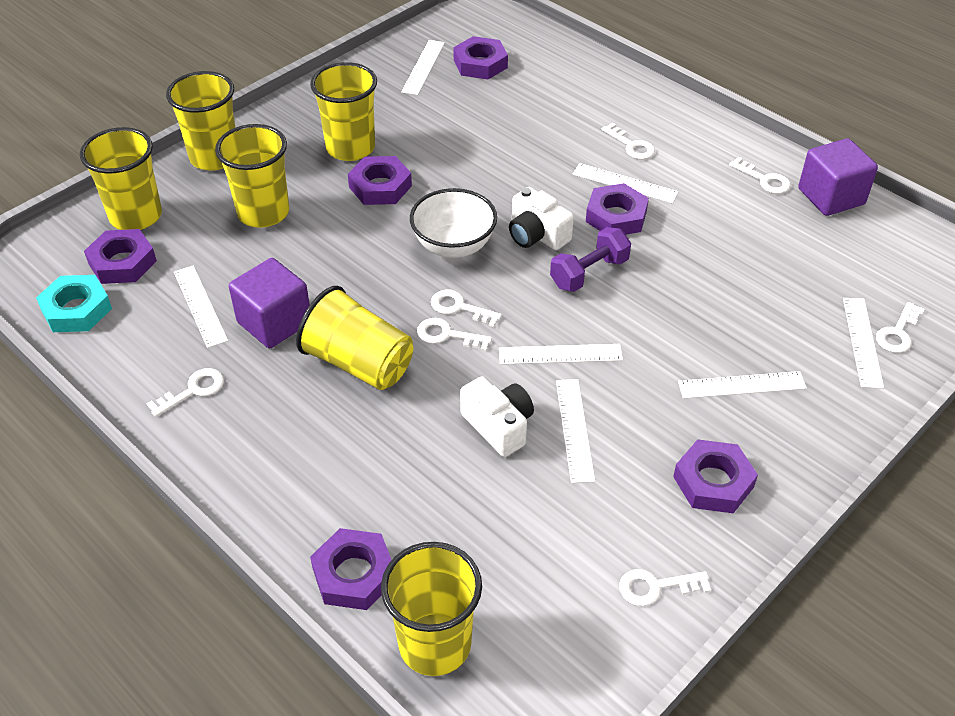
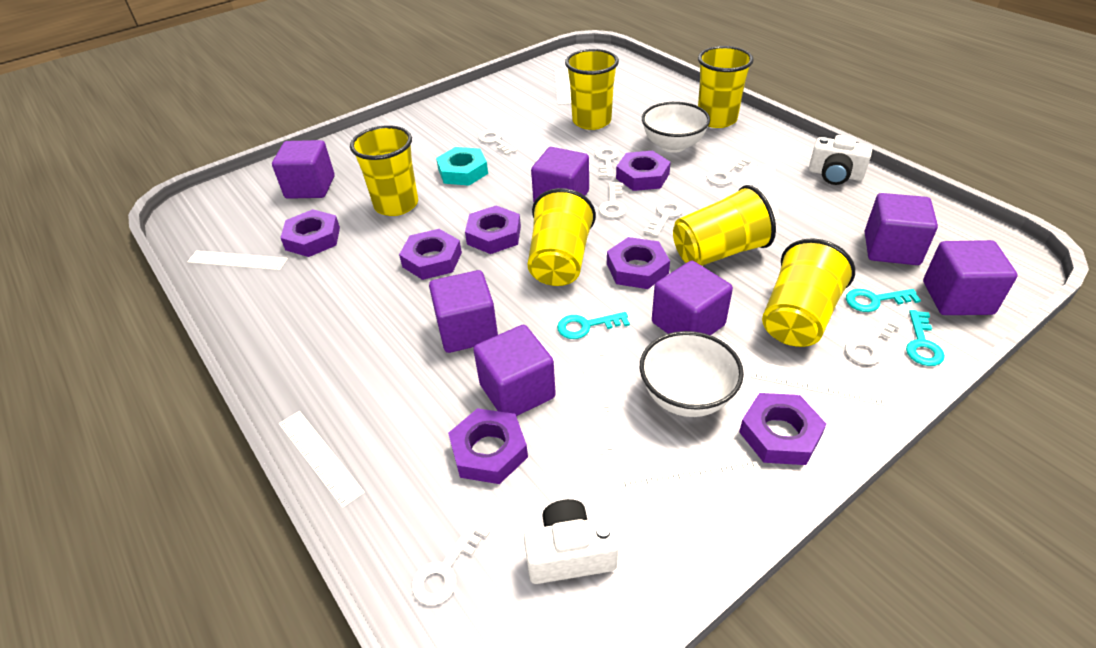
purple cube: 2 -> 7
purple dumbbell: 1 -> 0
purple nut: 6 -> 7
turquoise key: 0 -> 3
white bowl: 1 -> 2

